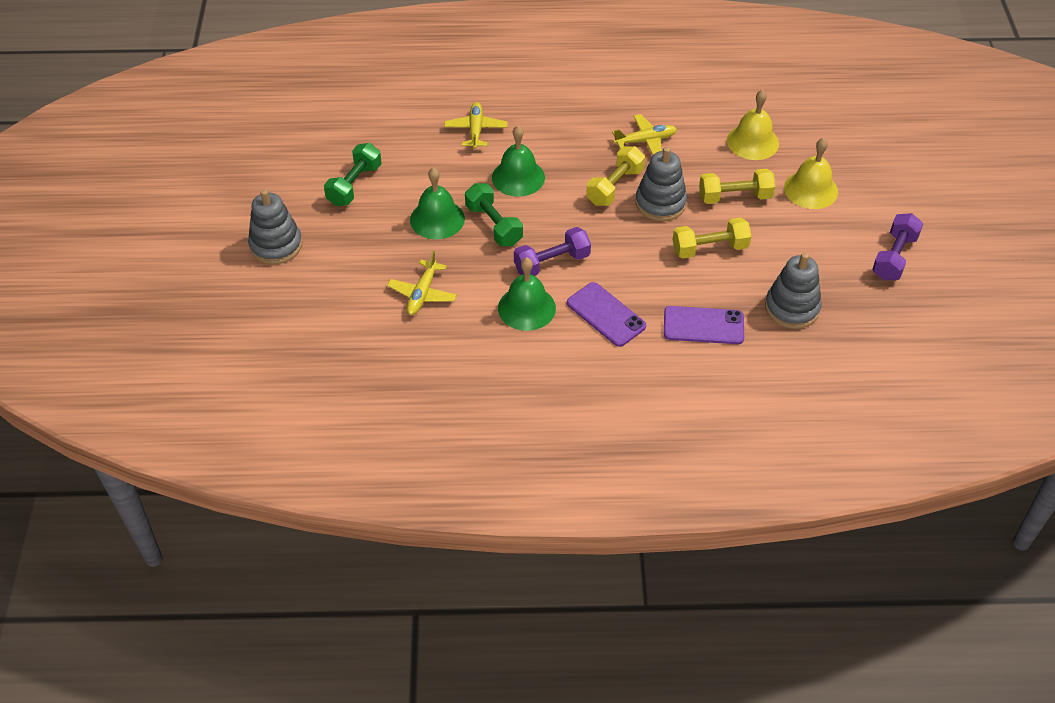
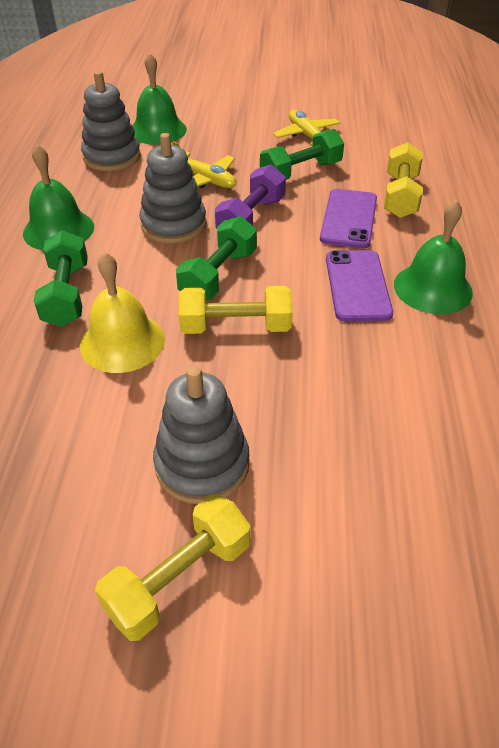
green dumbbell: 2 -> 3
purple dumbbell: 2 -> 1
yellow bell: 2 -> 1
yellow plane: 3 -> 2

